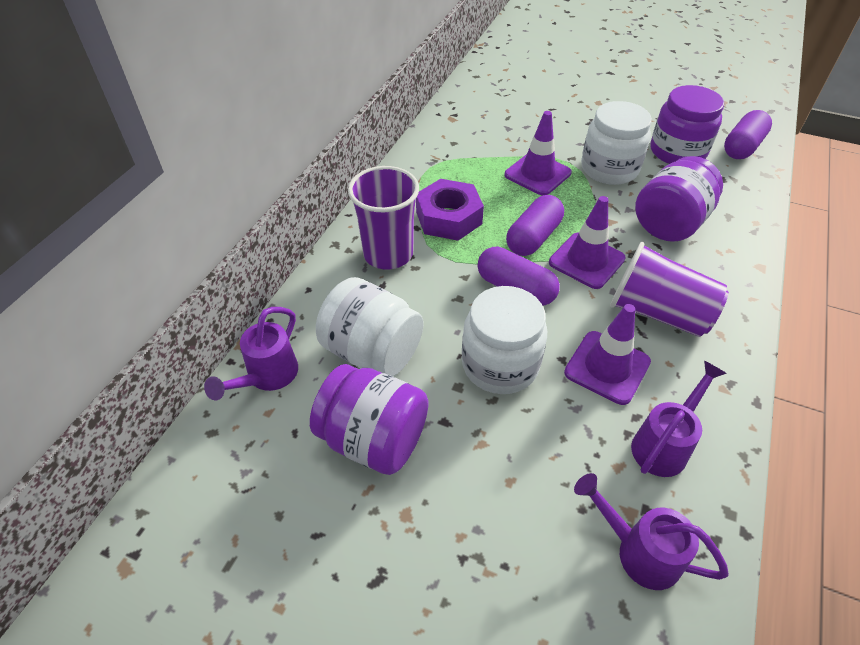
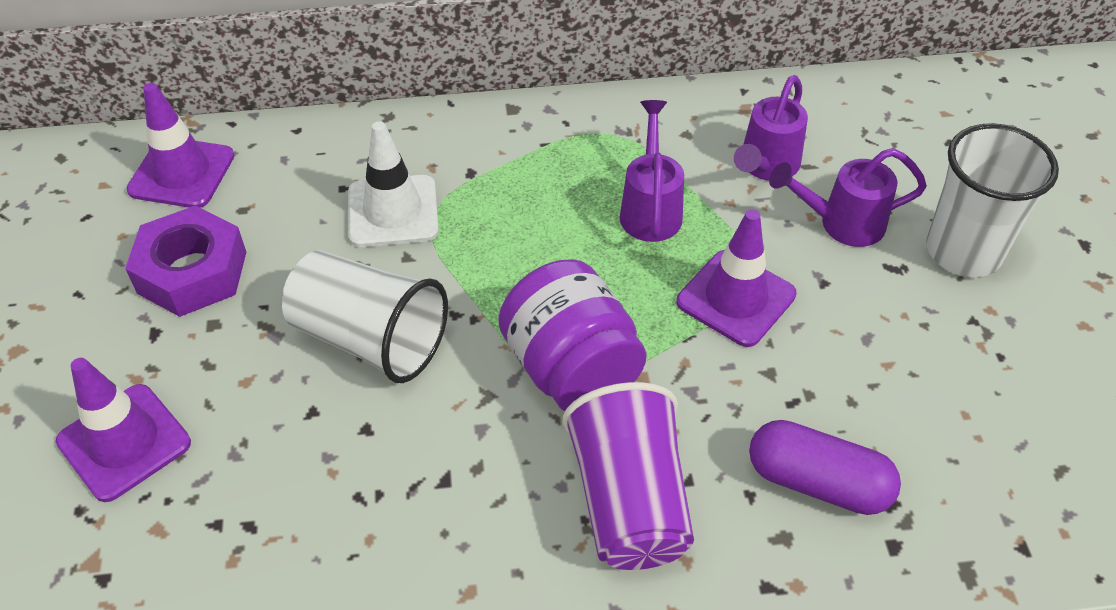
purple capsule: 3 -> 1
purple cup: 2 -> 1
purple jar: 3 -> 1
white cup: 0 -> 2
white jar: 3 -> 0
white traffic cone: 0 -> 1

